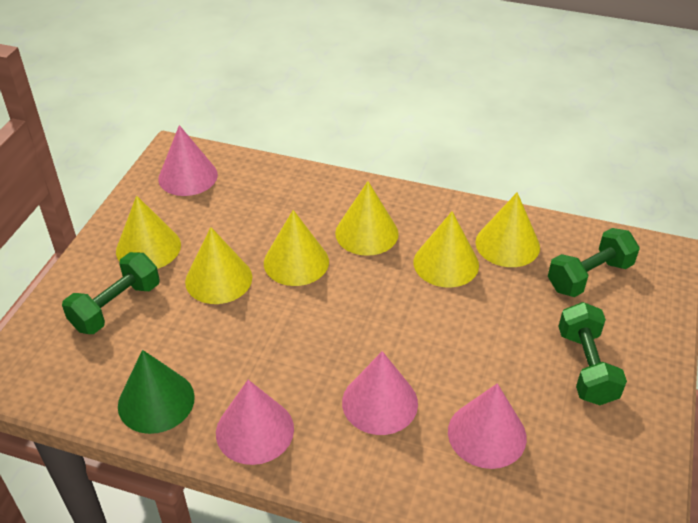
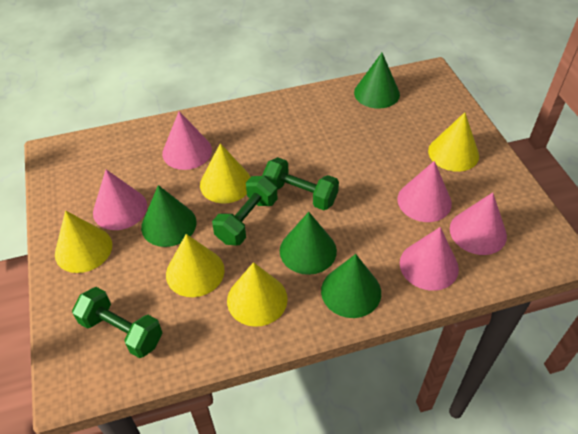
green cone: 1 -> 4
pink cone: 4 -> 5
yellow cone: 6 -> 5

